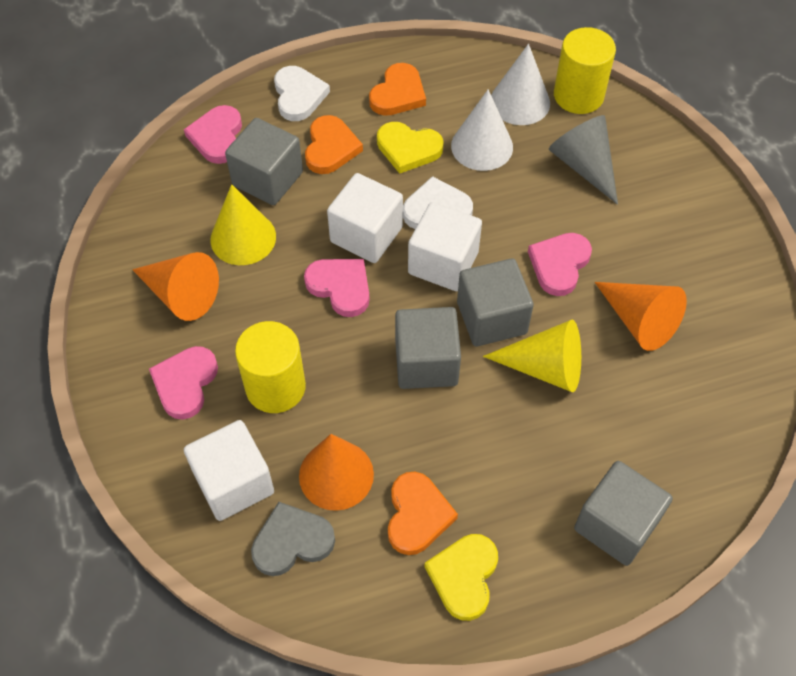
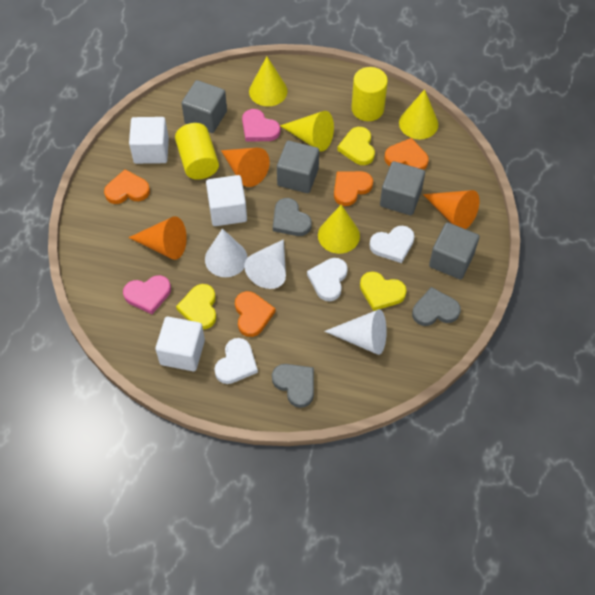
grey cone: 1 -> 0
grey heart: 1 -> 3
orange heart: 3 -> 4
pink heart: 4 -> 2
white cone: 2 -> 3
white heart: 2 -> 3
yellow cone: 2 -> 4
yellow heart: 2 -> 3

